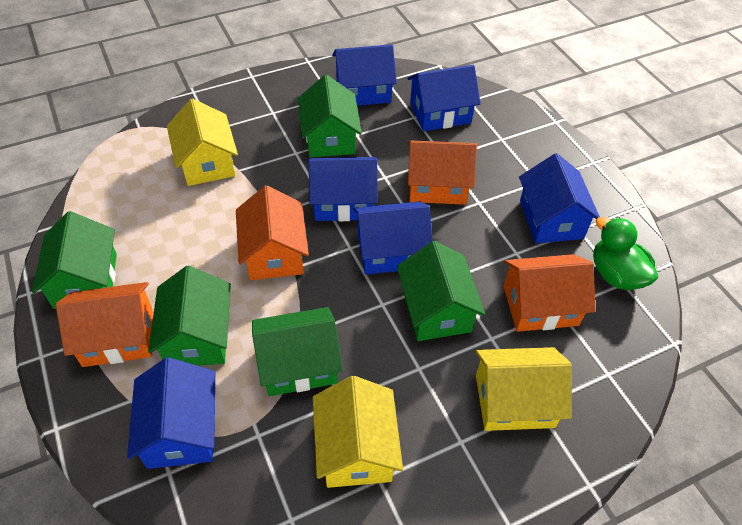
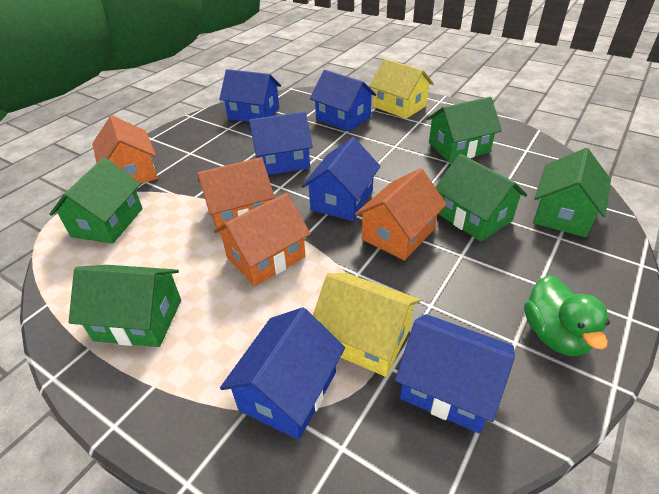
yellow house: 3 -> 2

